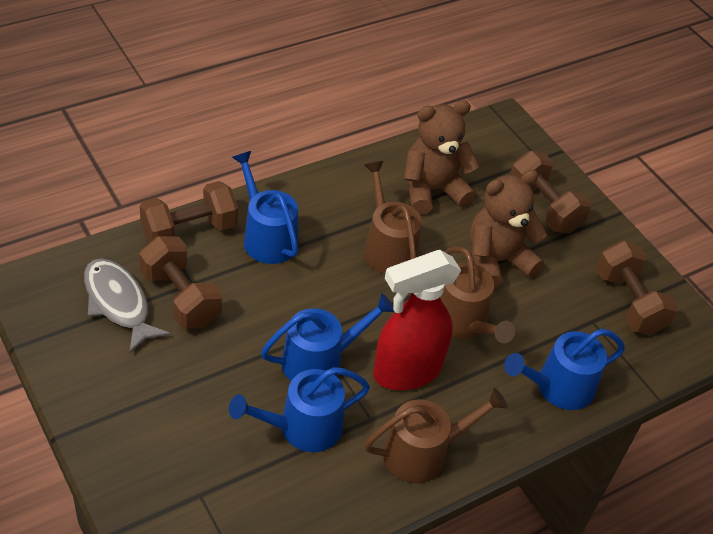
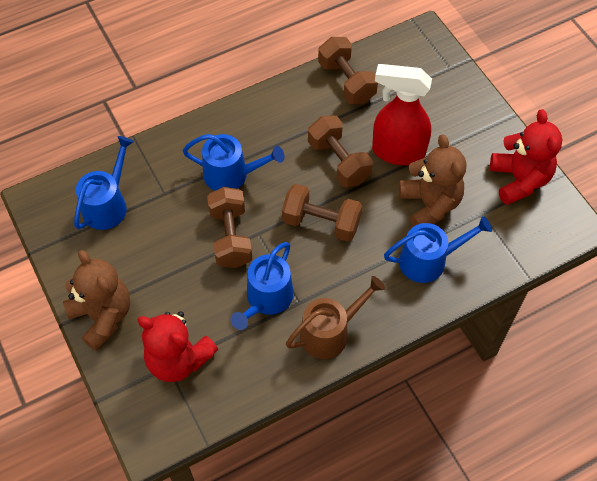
brown watering can: 3 -> 1
grey fish: 1 -> 0
red teddy bear: 0 -> 2

